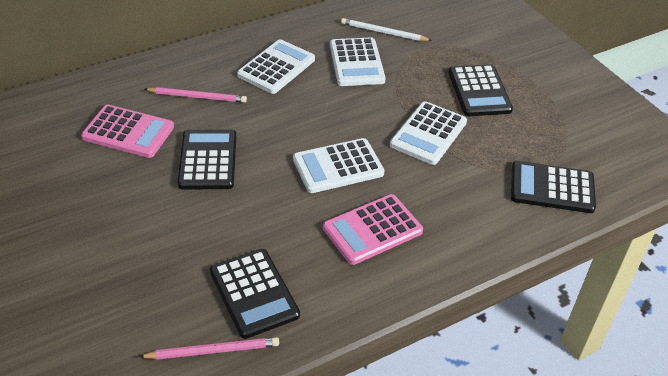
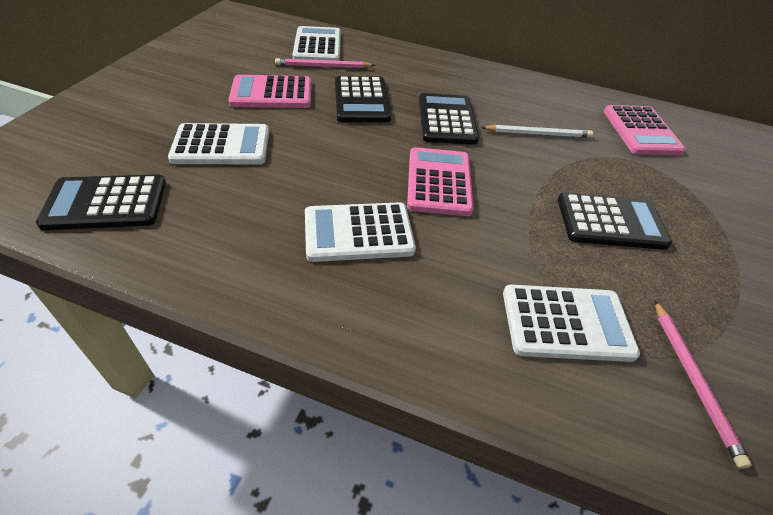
pink calculator: 2 -> 3

